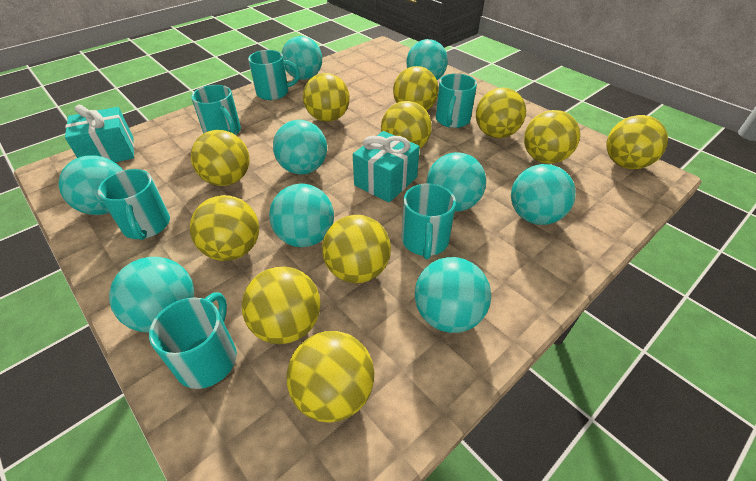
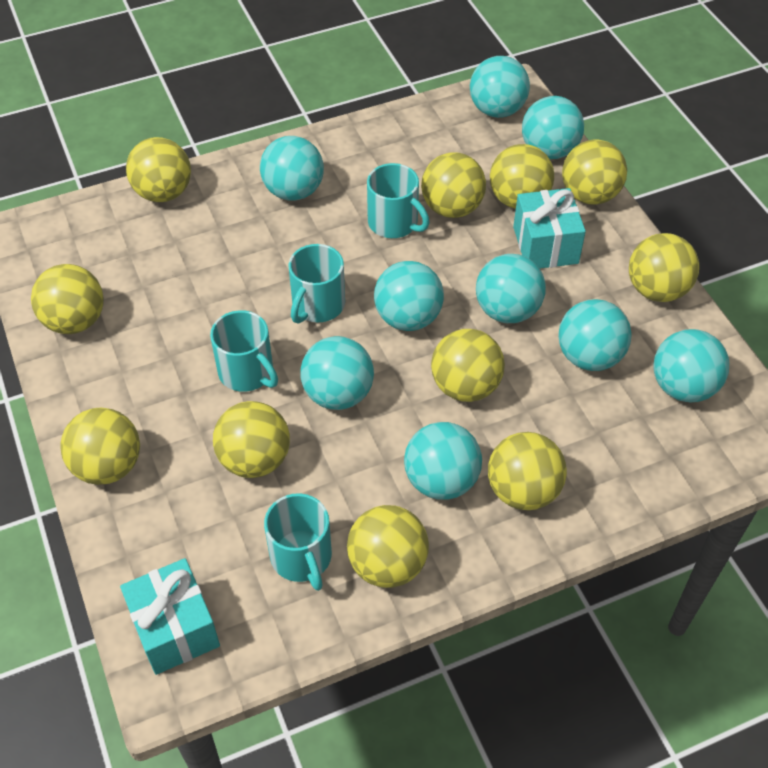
turquoise mug: 6 -> 4

